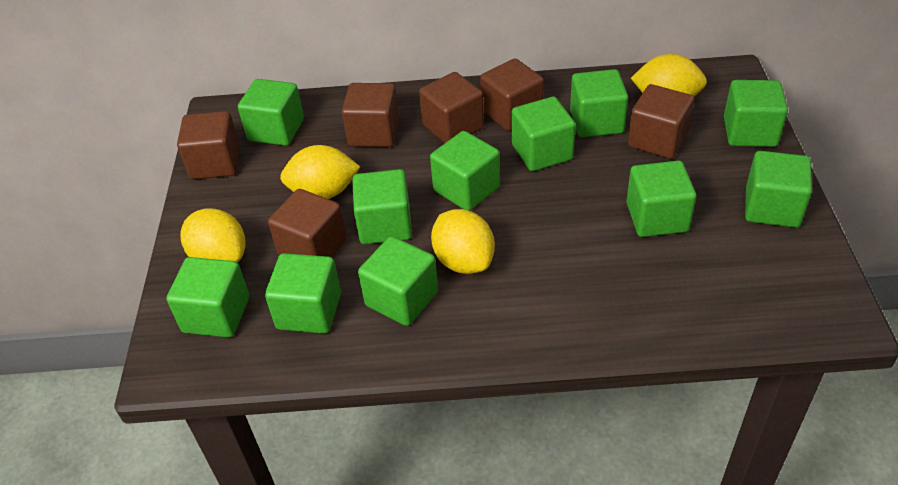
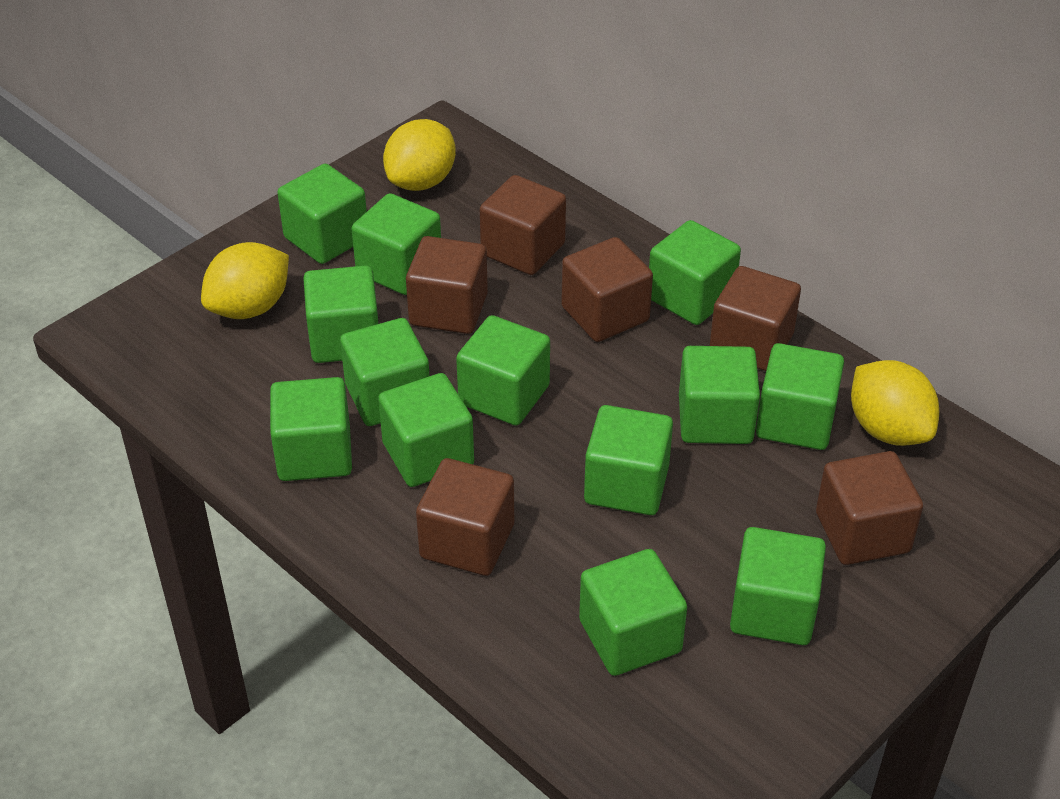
green cube: 11 -> 13
yellow lemon: 4 -> 3

